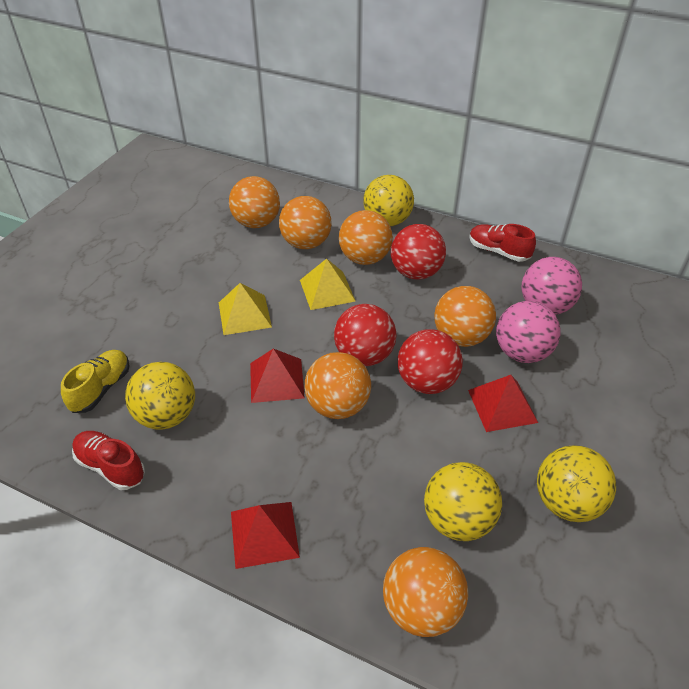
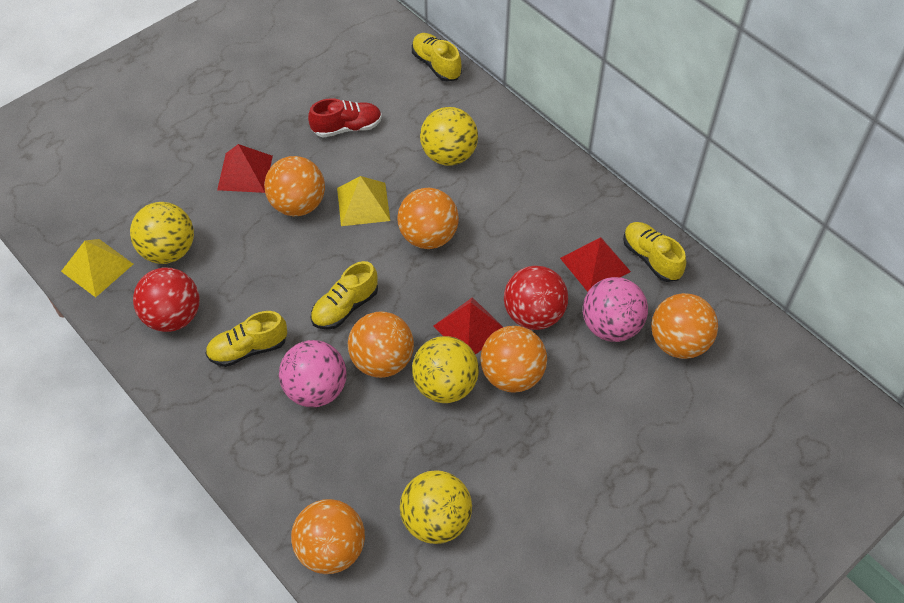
red ball: 3 -> 2
red shoe: 2 -> 1
yellow shoe: 1 -> 4

